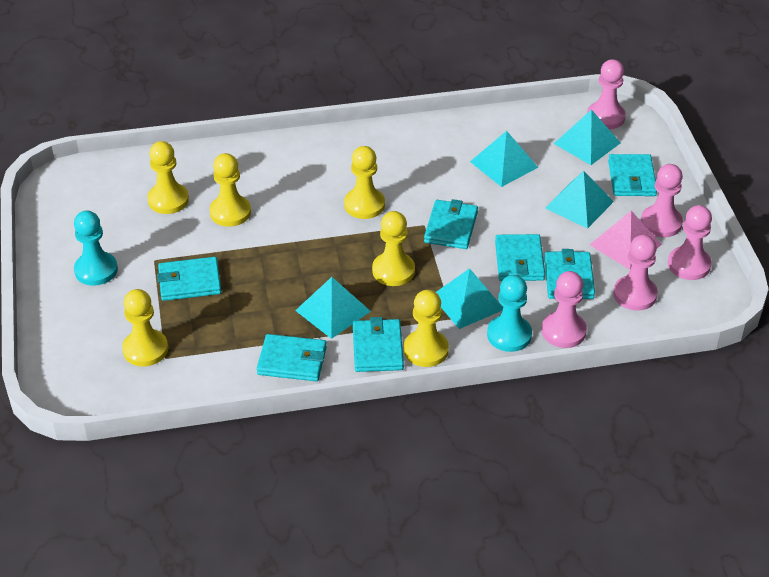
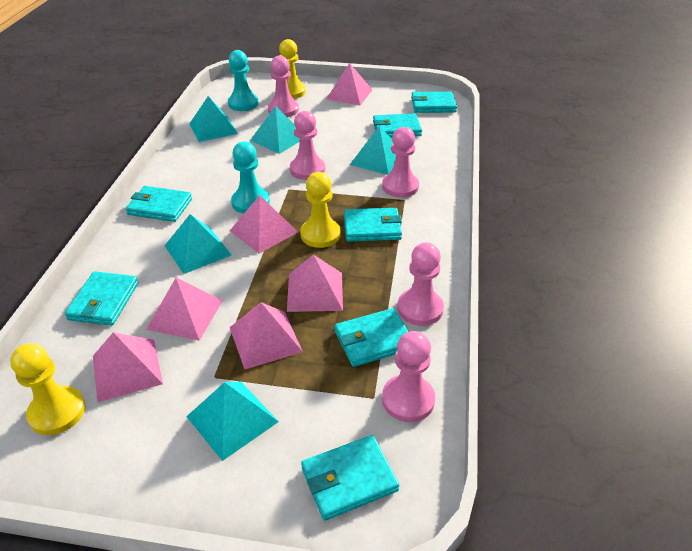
pink pyramid: 1 -> 6
yellow pawn: 6 -> 3

